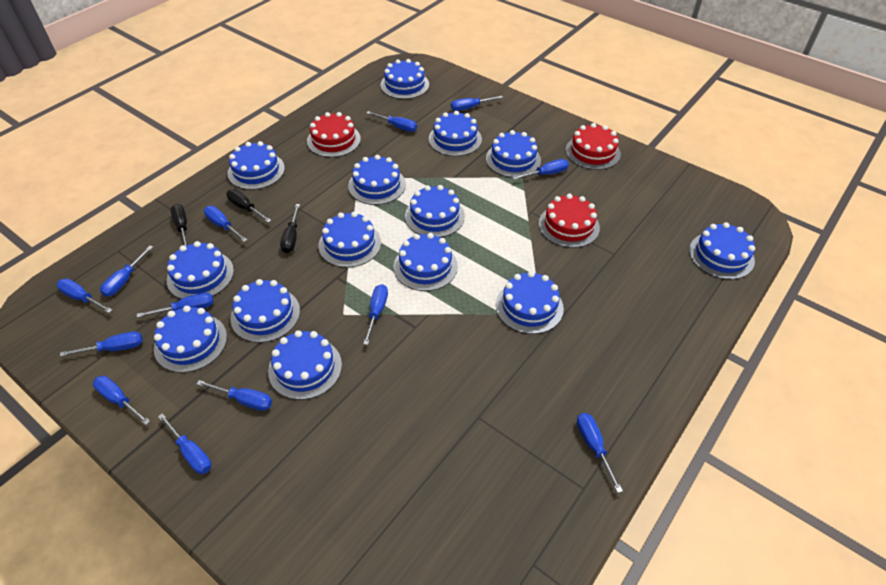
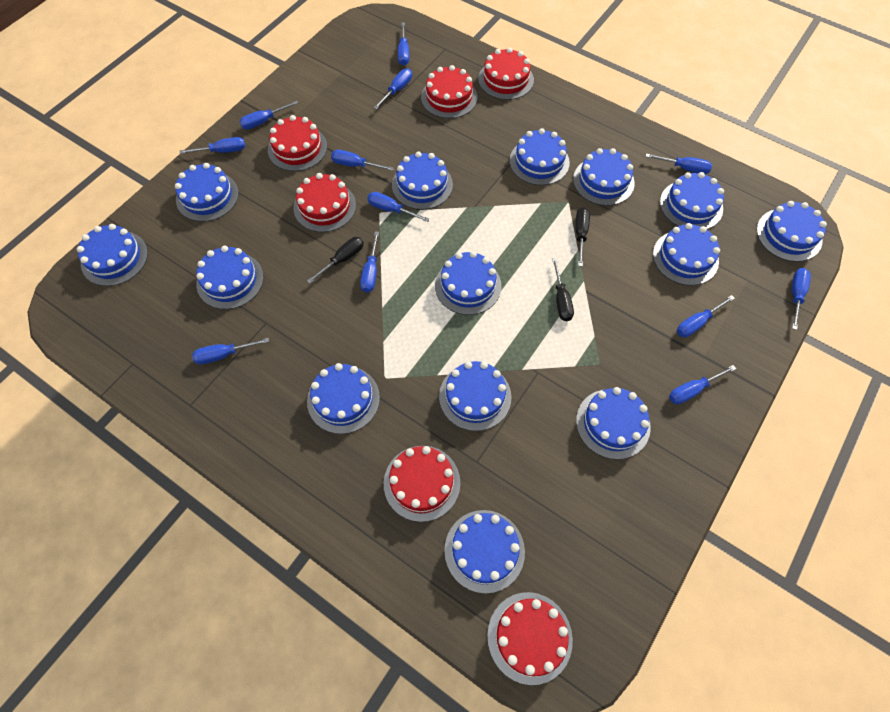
blue screwdriver: 13 -> 12
red cake: 3 -> 6

